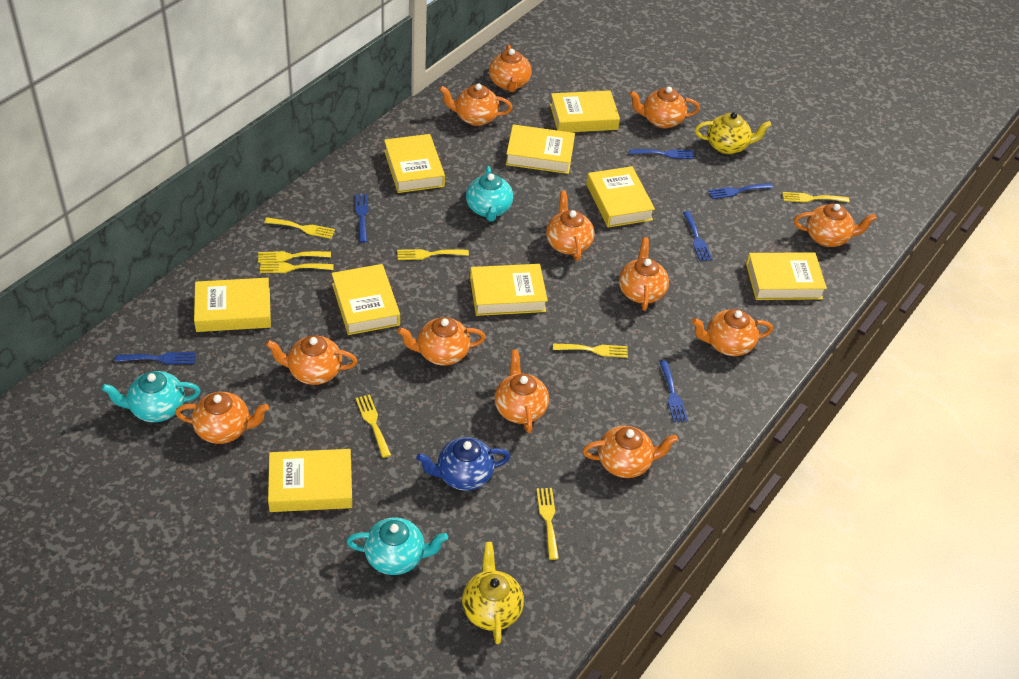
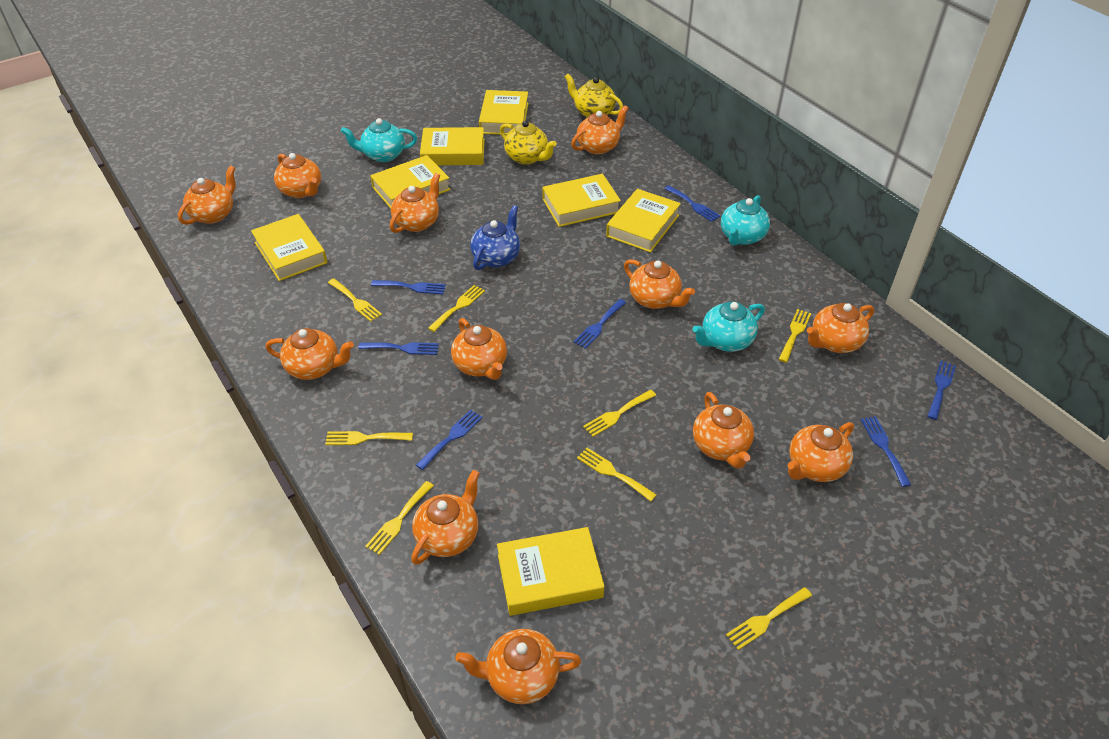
blue fork: 6 -> 7
yellow book: 9 -> 7

